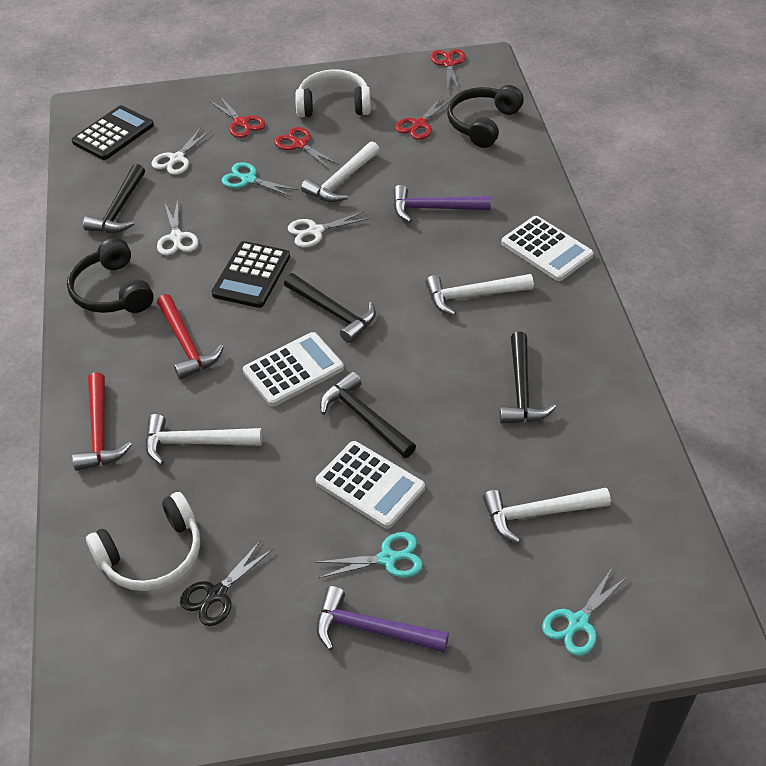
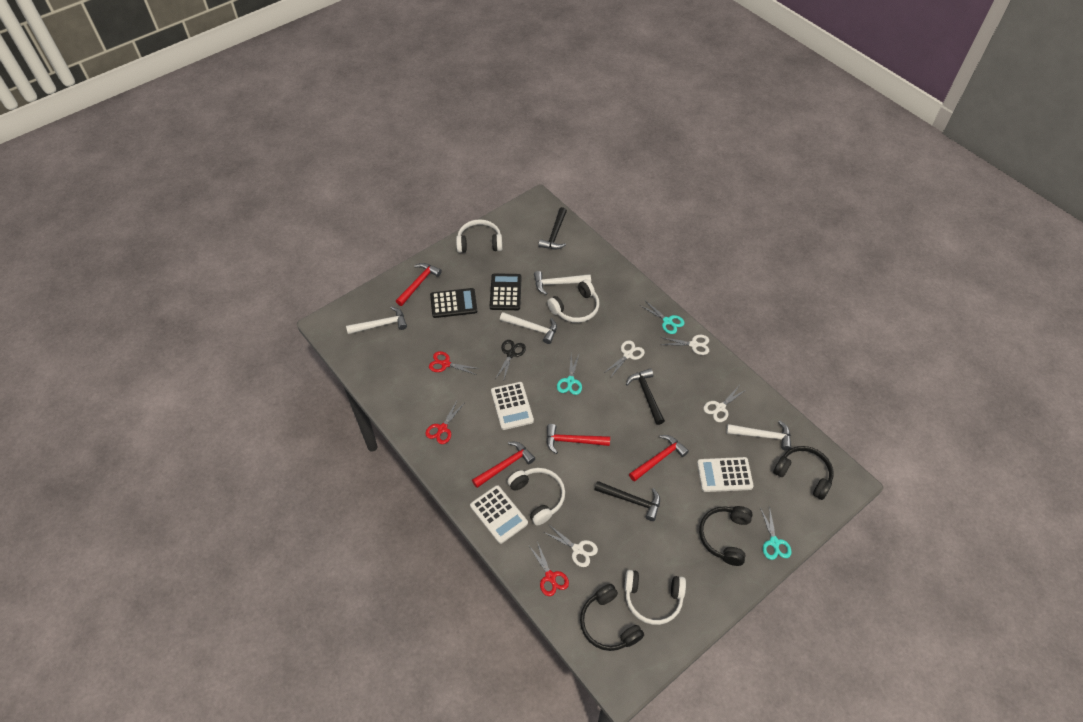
black hammer: 4 -> 3
black headphones: 2 -> 3
purple hammer: 2 -> 0
red hammer: 2 -> 4
red scissors: 4 -> 3
white headphones: 2 -> 4
white scissors: 3 -> 4

